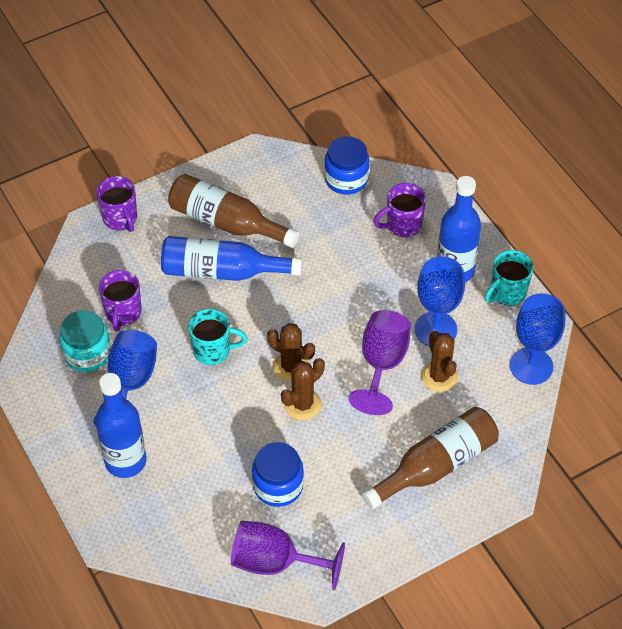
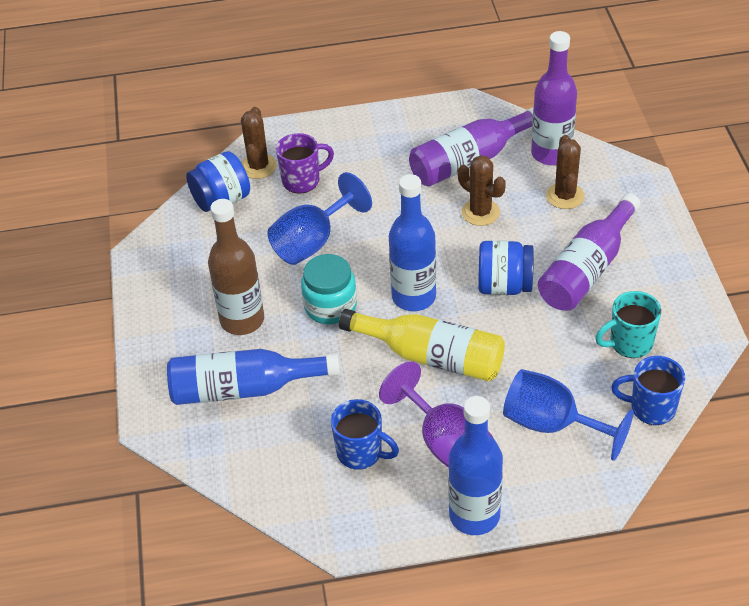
blue goblet: 3 -> 2
blue mug: 0 -> 2
brown bottle: 2 -> 1
purple bottle: 0 -> 3
purple goblet: 2 -> 1
purple mug: 3 -> 1
turquoise mug: 2 -> 1
yellow bottle: 0 -> 1

